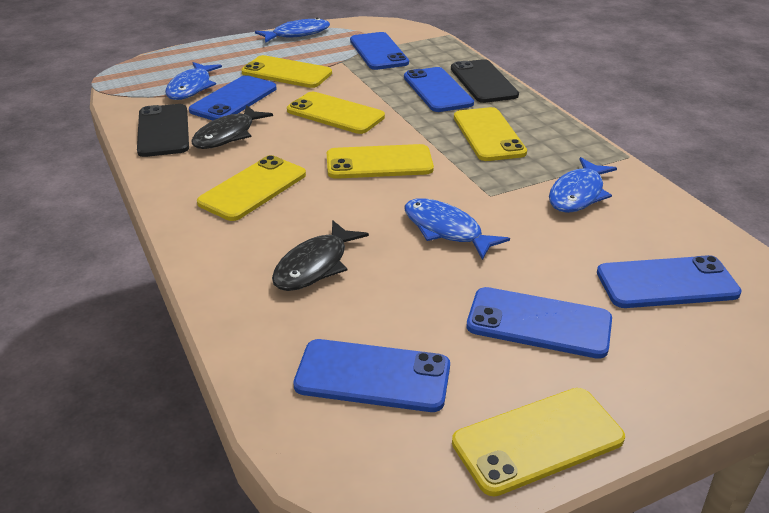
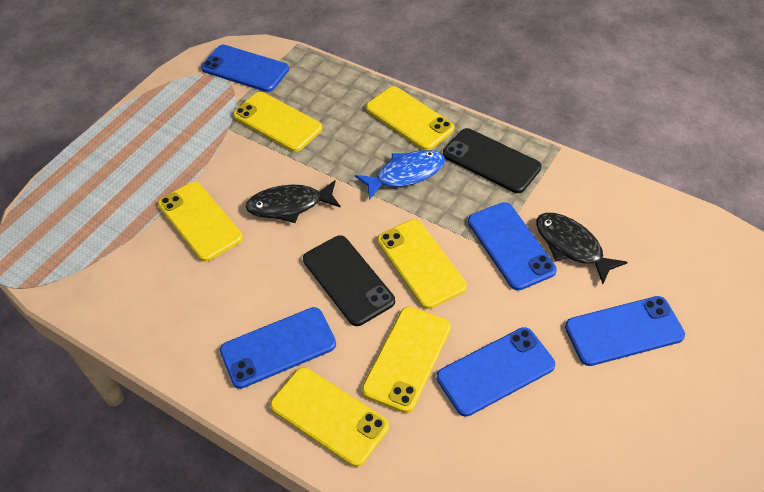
blue fish: 4 -> 1
blue phone: 6 -> 5

